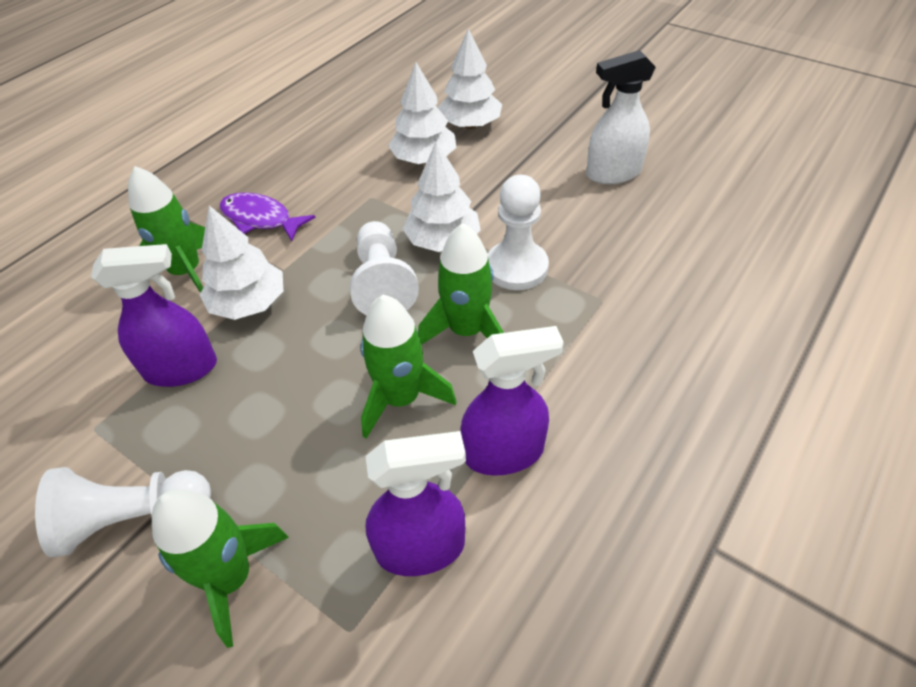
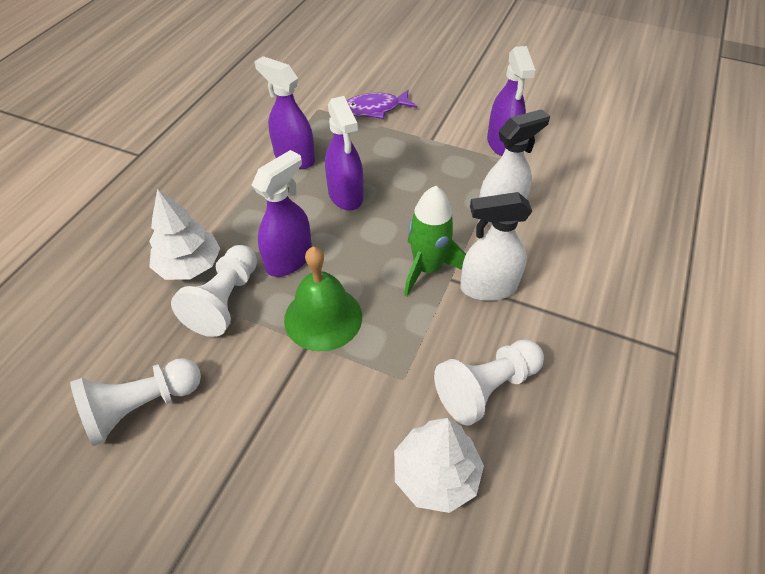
green bell: 0 -> 1
green rocket: 4 -> 1
purple spray bottle: 3 -> 4
white spray bottle: 1 -> 2
white tree: 4 -> 2

